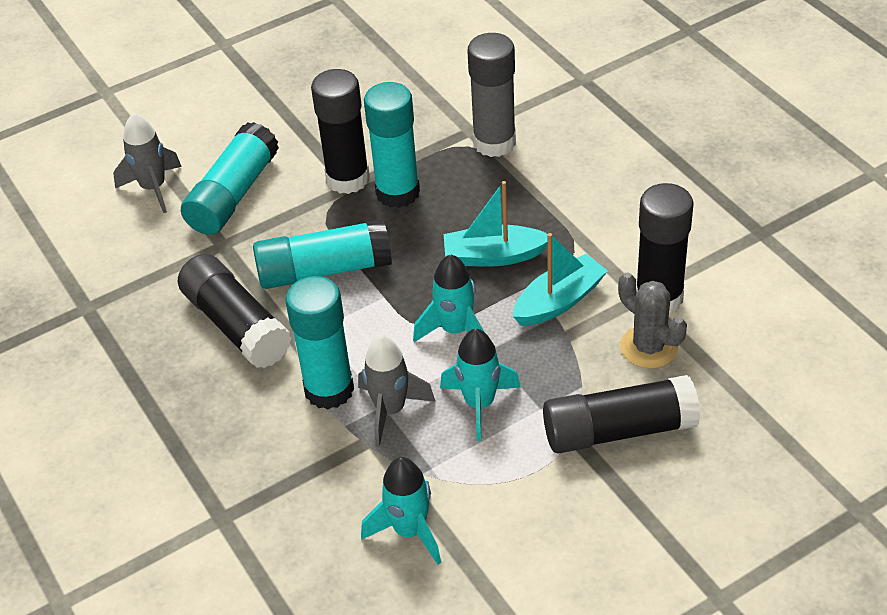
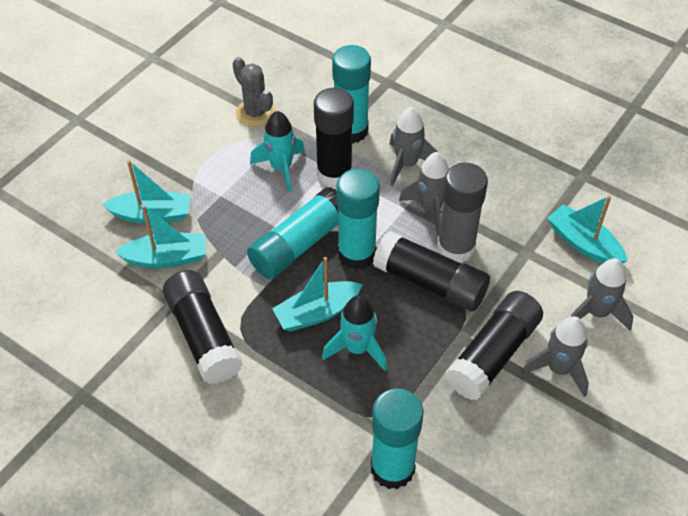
grey rocket: 2 -> 4
turquoise boat: 2 -> 4
turquoise rocket: 3 -> 2

